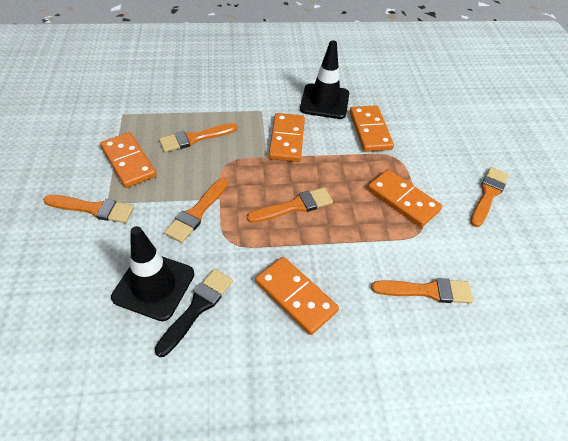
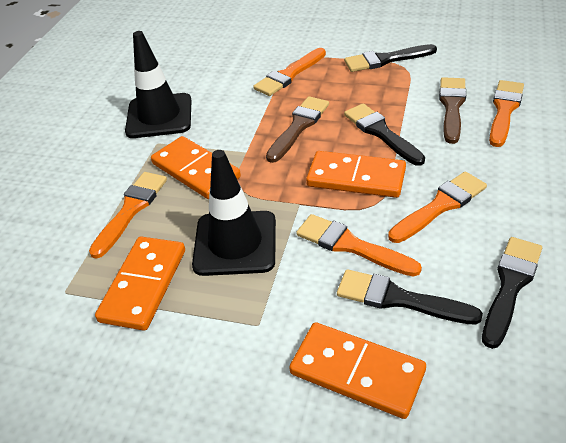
black brush: 1 -> 4
brown brush: 0 -> 2
orange brush: 6 -> 5
orange domino: 5 -> 4

